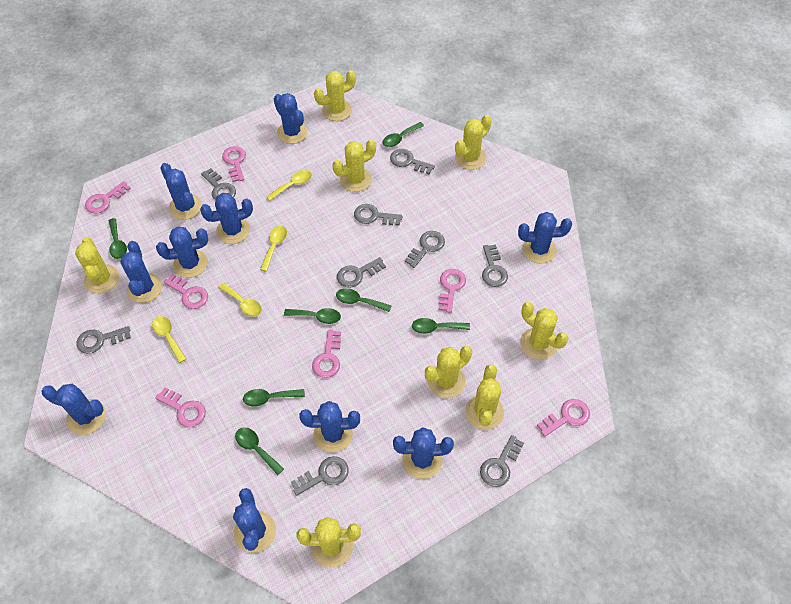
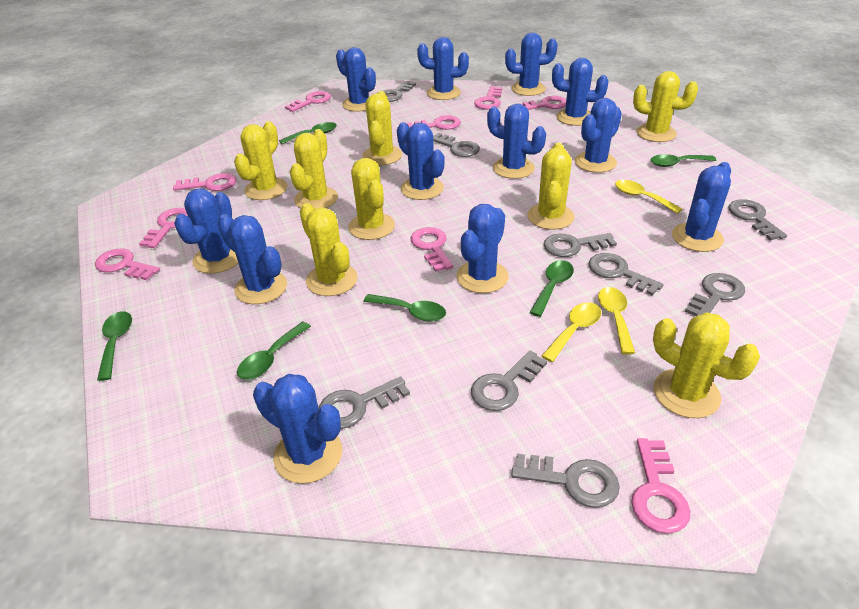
blue cactus: 10 -> 12
green spoon: 7 -> 6
pink key: 7 -> 9
yellow spoon: 4 -> 3

